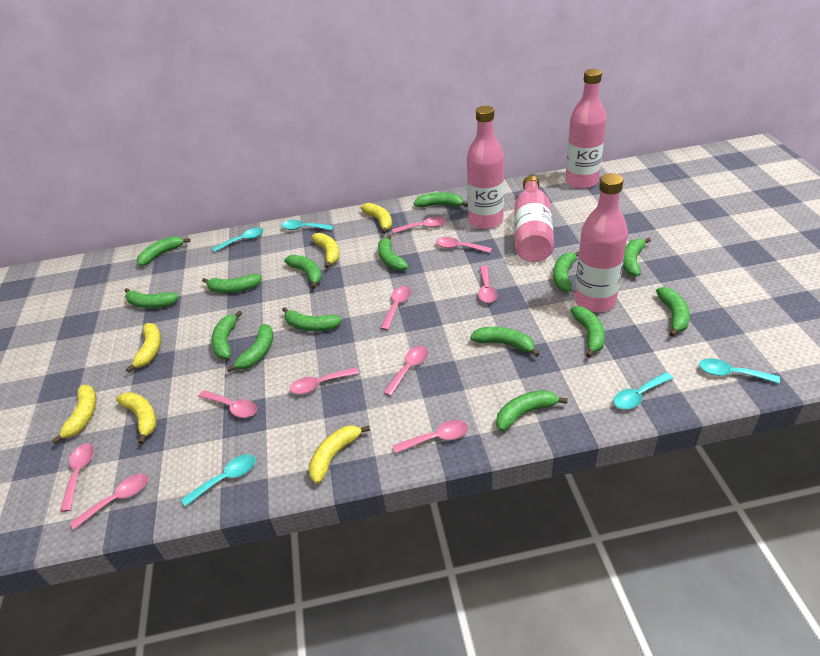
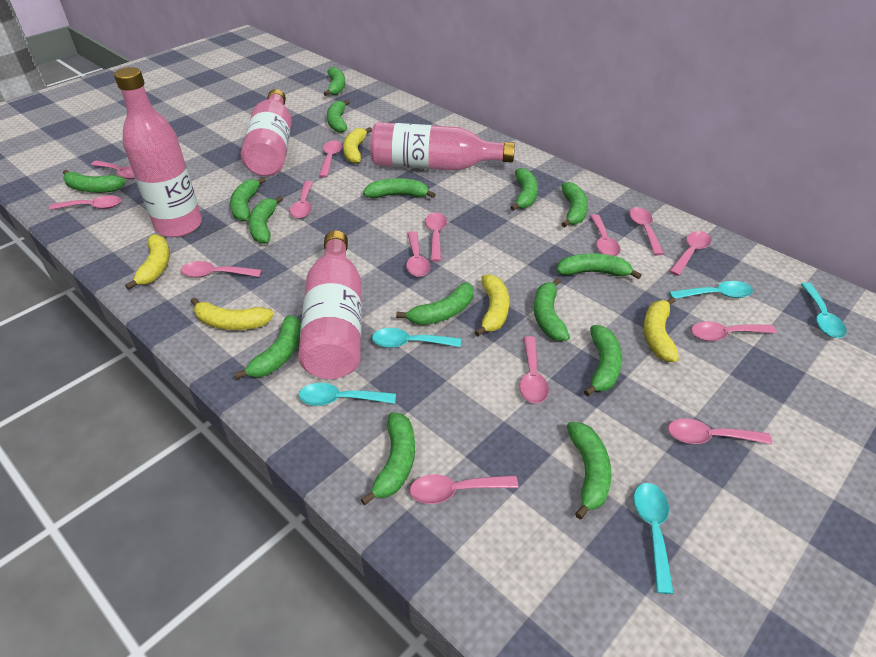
pink spoon: 10 -> 14
yellow banana: 6 -> 5

